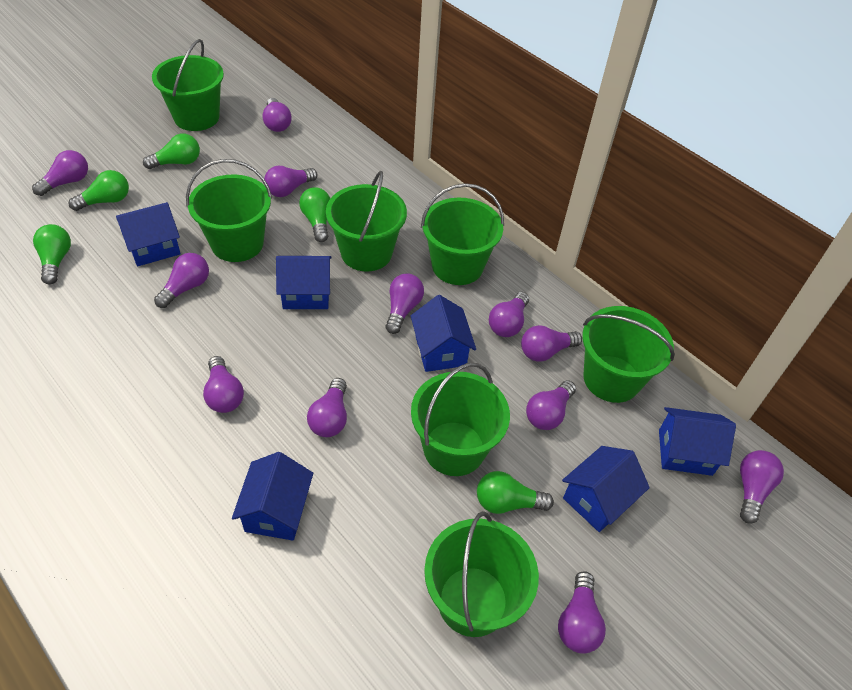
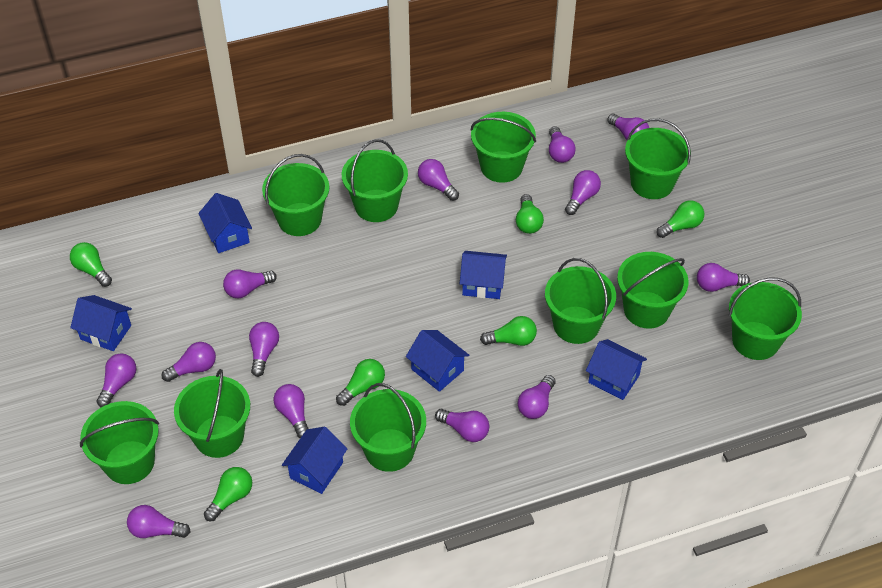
green bucket: 7 -> 10
green light bulb: 5 -> 6
purple light bulb: 12 -> 13

